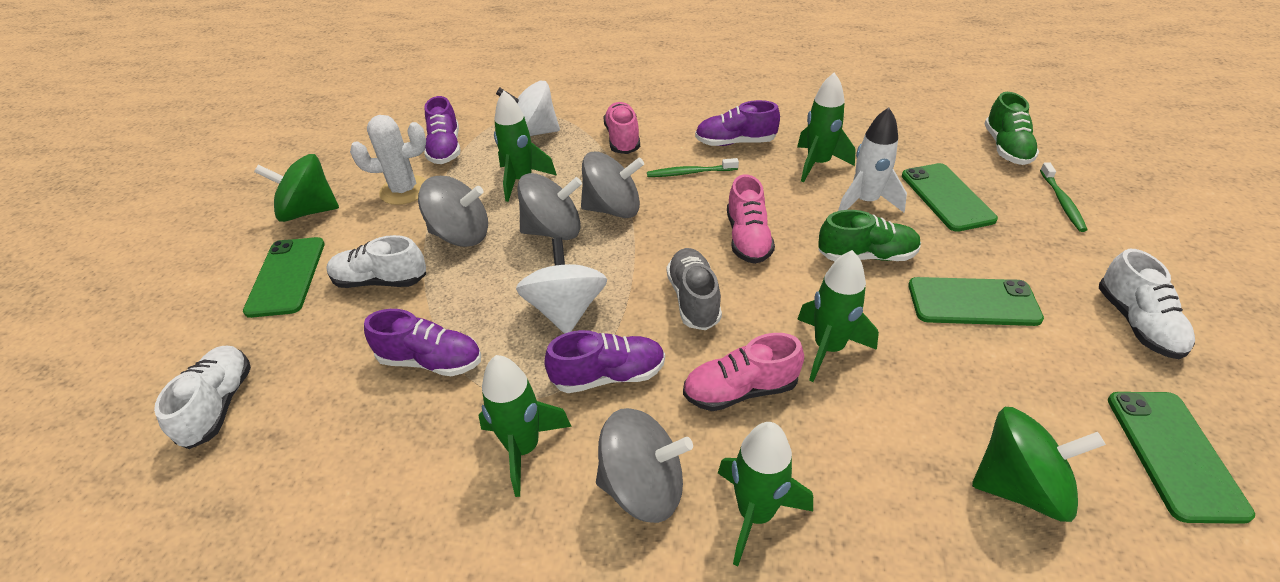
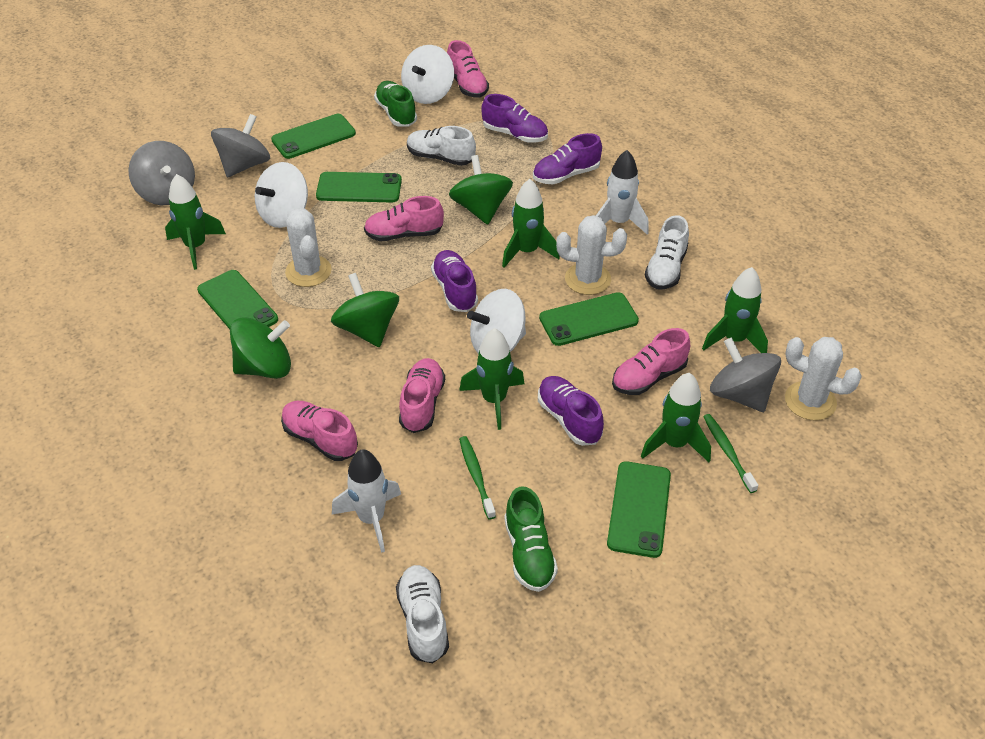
green phone: 4 -> 5
green spinning top: 2 -> 3
grey shoe: 1 -> 0
grey spinning top: 4 -> 3
pink shoe: 3 -> 5
white cactus: 1 -> 3
white rocket: 1 -> 2
white spinning top: 2 -> 3

